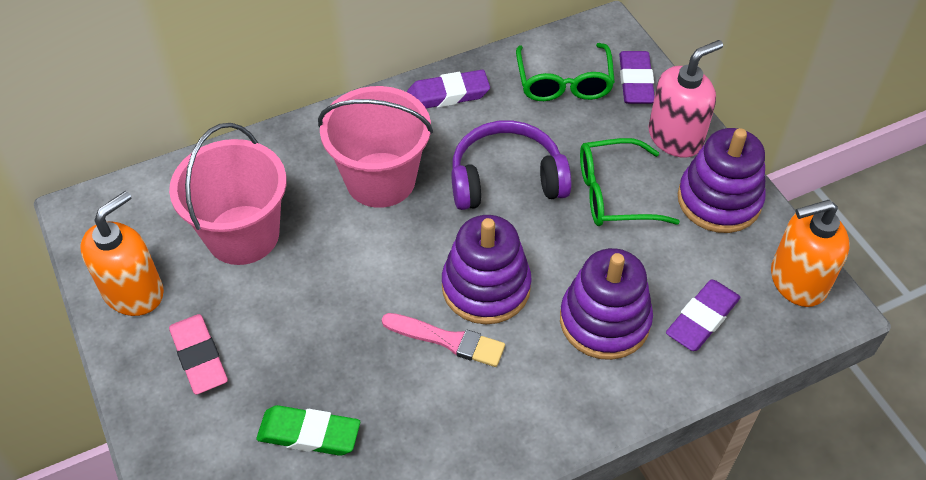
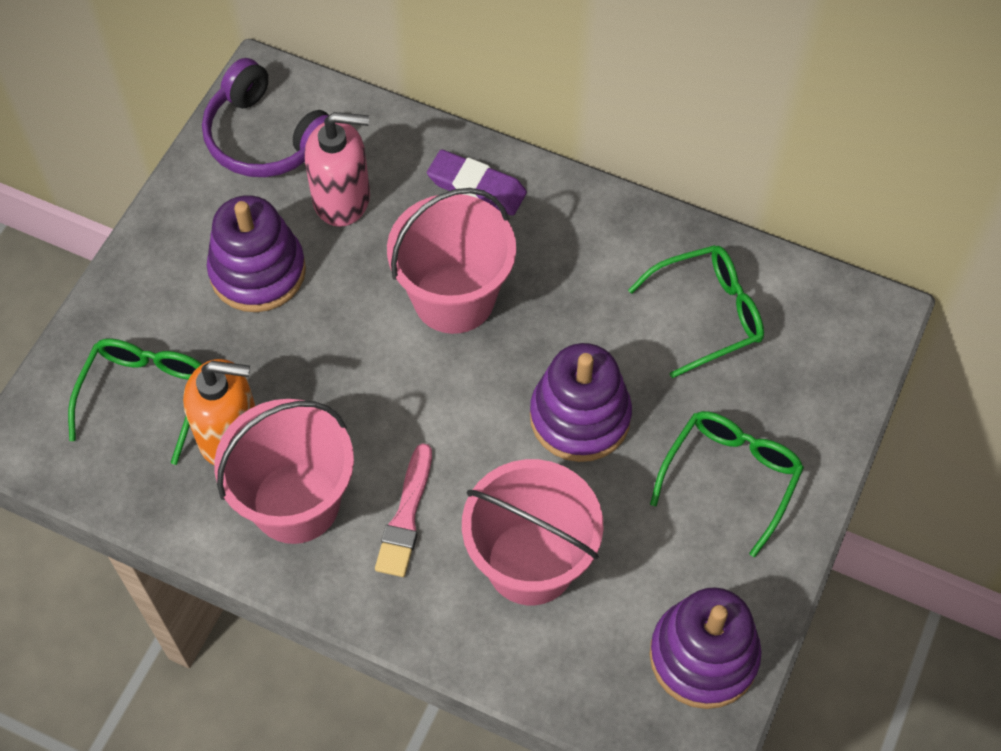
green eraser: 1 -> 0
green glasses: 2 -> 3
orange soap dispenser: 2 -> 1
pink bucket: 2 -> 3
pink eraser: 1 -> 0
purple eraser: 3 -> 1

